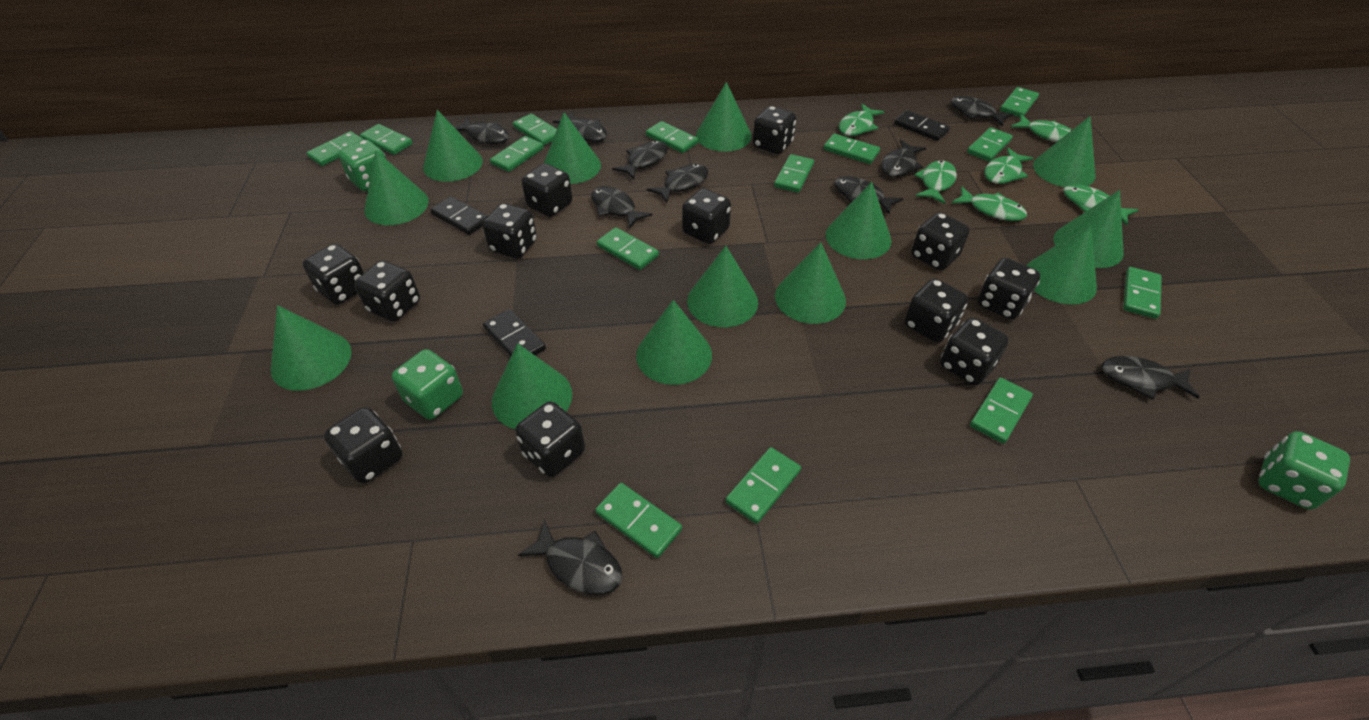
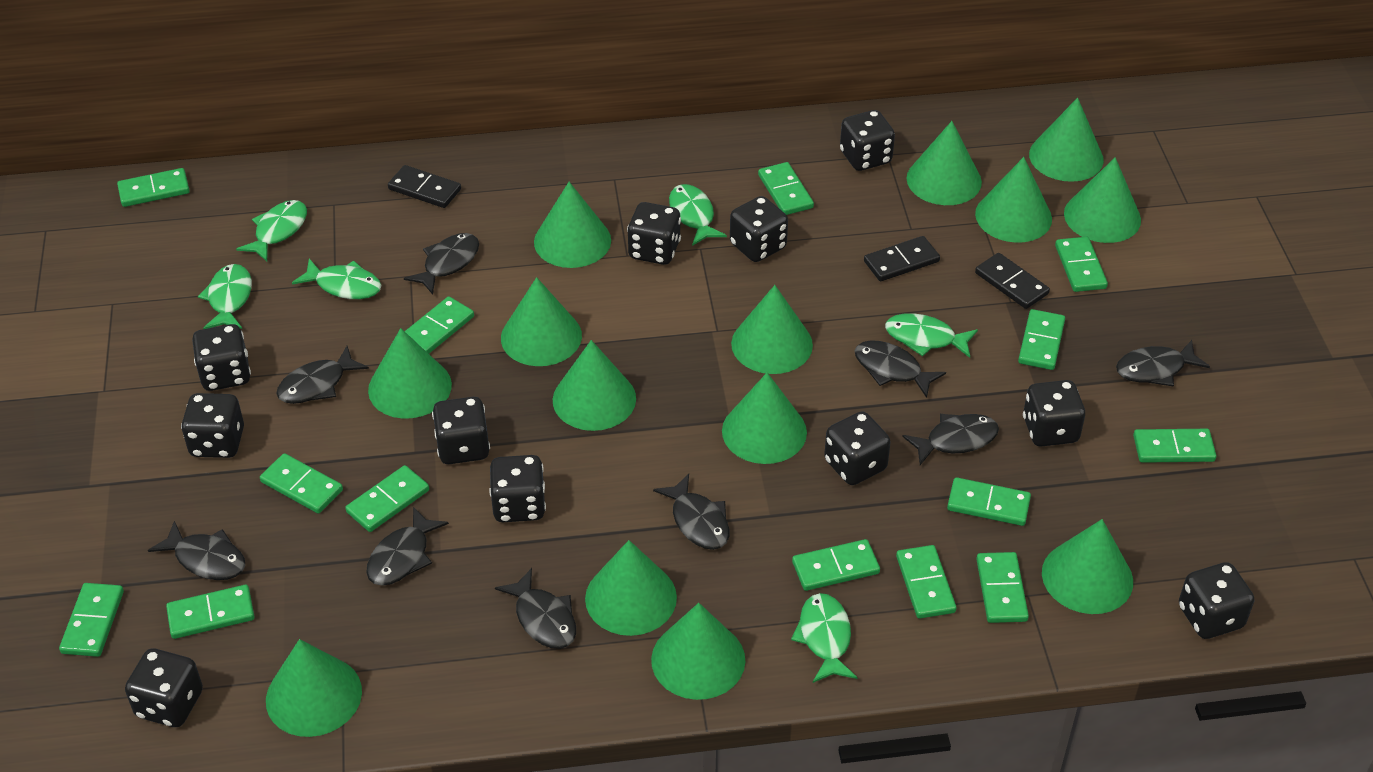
black dice: 12 -> 11
black fish: 10 -> 9
green cone: 13 -> 14
green dice: 3 -> 0

